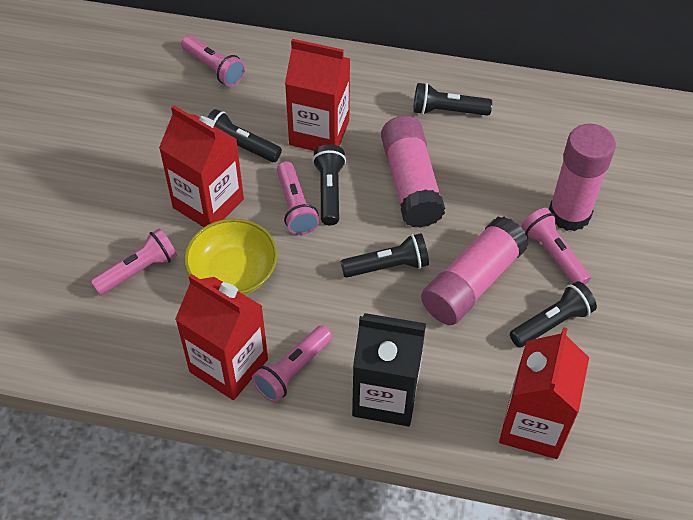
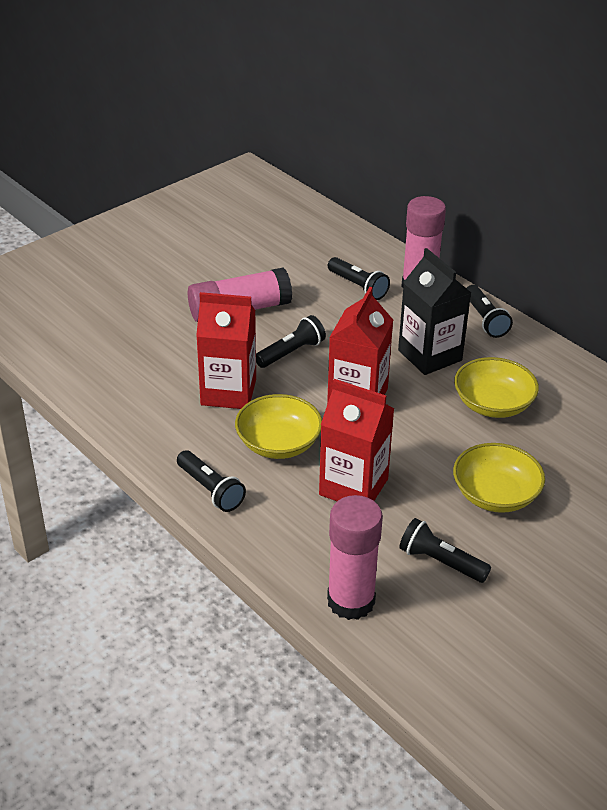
pink flashlight: 5 -> 0
red carton: 4 -> 3
yellow bowl: 1 -> 3

